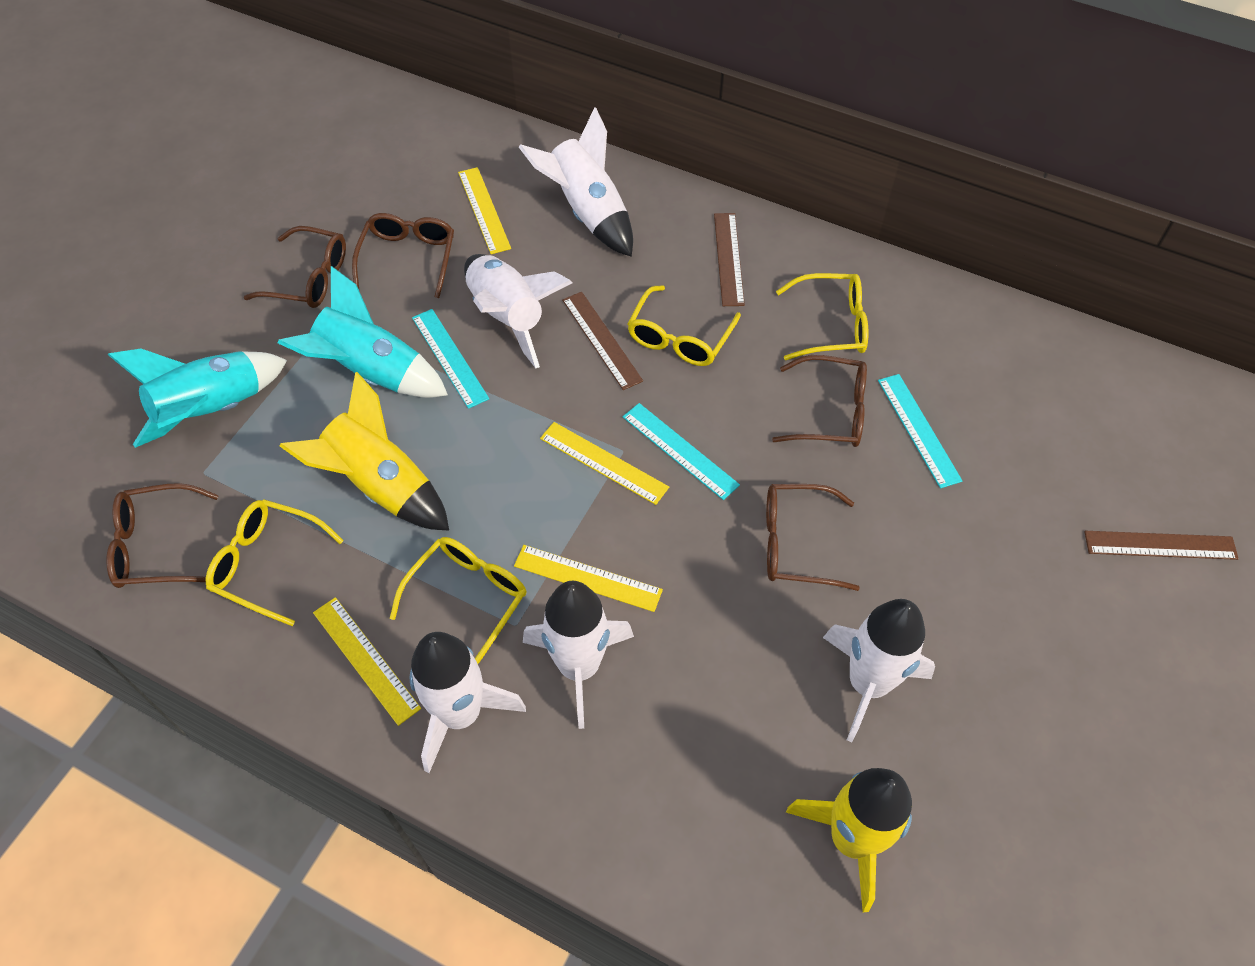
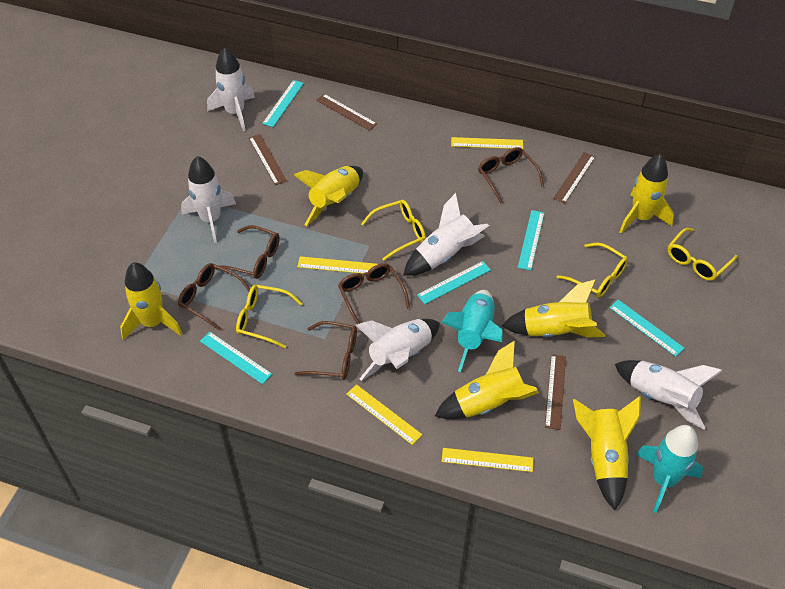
brown ruler: 3 -> 4
turquoise ruler: 3 -> 5
yellow rocket: 2 -> 6

